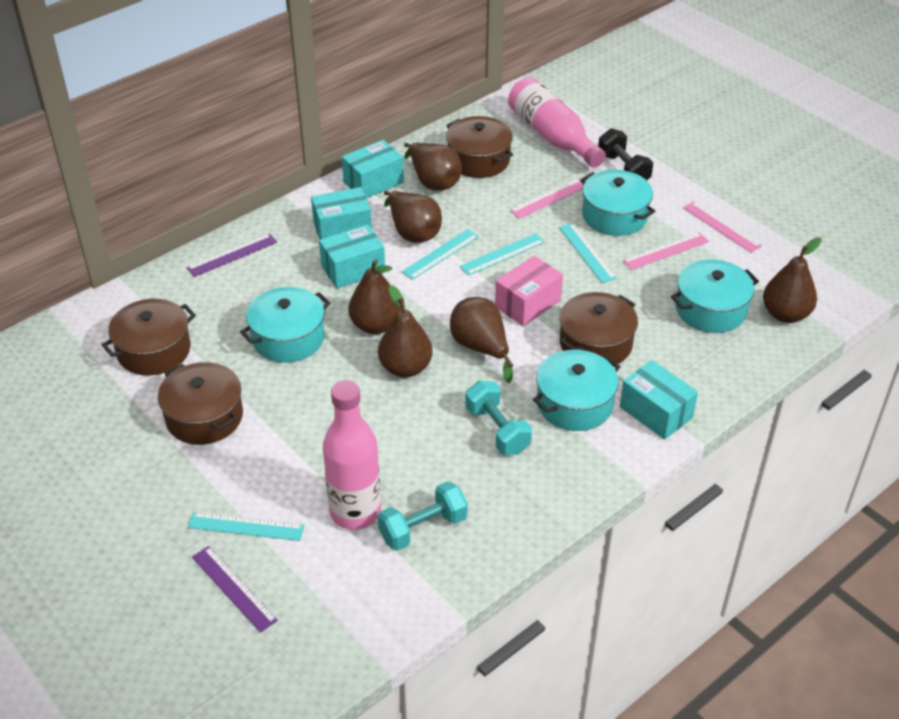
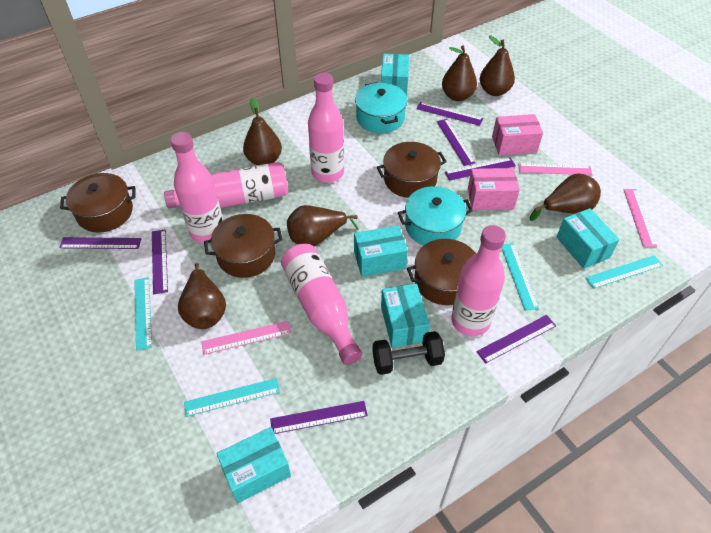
pink bottle: 2 -> 5
pink box: 1 -> 2
purple ruler: 2 -> 7
turquoise box: 4 -> 5
turquoise dumbbell: 2 -> 0
turquoise pot: 4 -> 2

